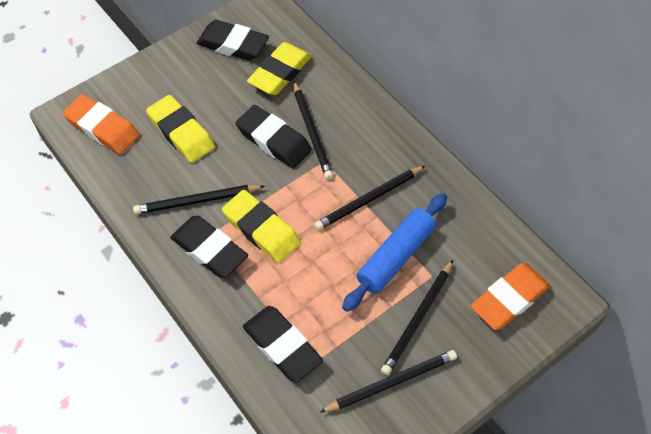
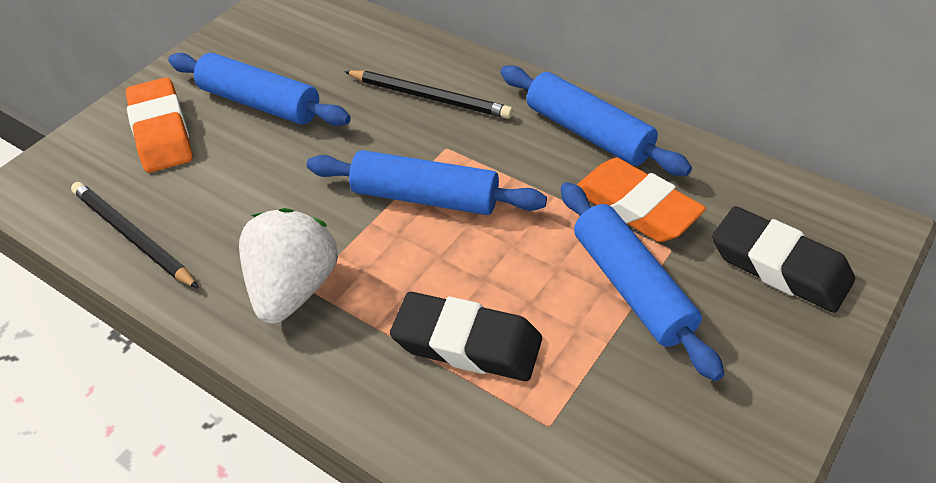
black eraser: 4 -> 2
black pencil: 5 -> 2
blue rolling pin: 1 -> 4
white strawberry: 0 -> 1
yellow eraser: 3 -> 0

